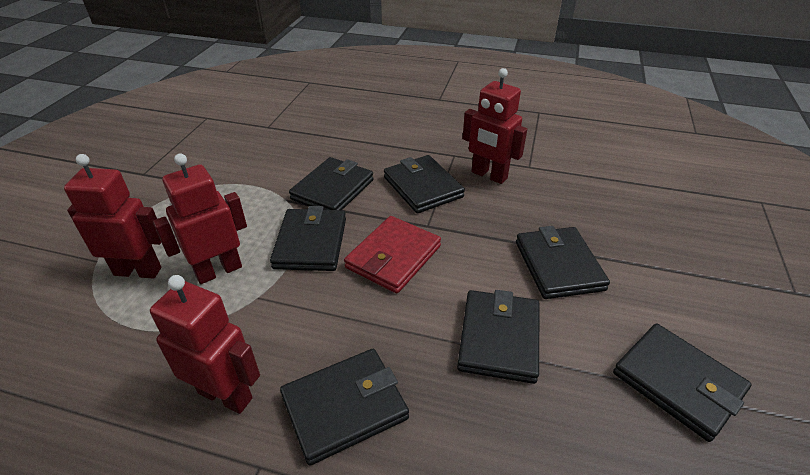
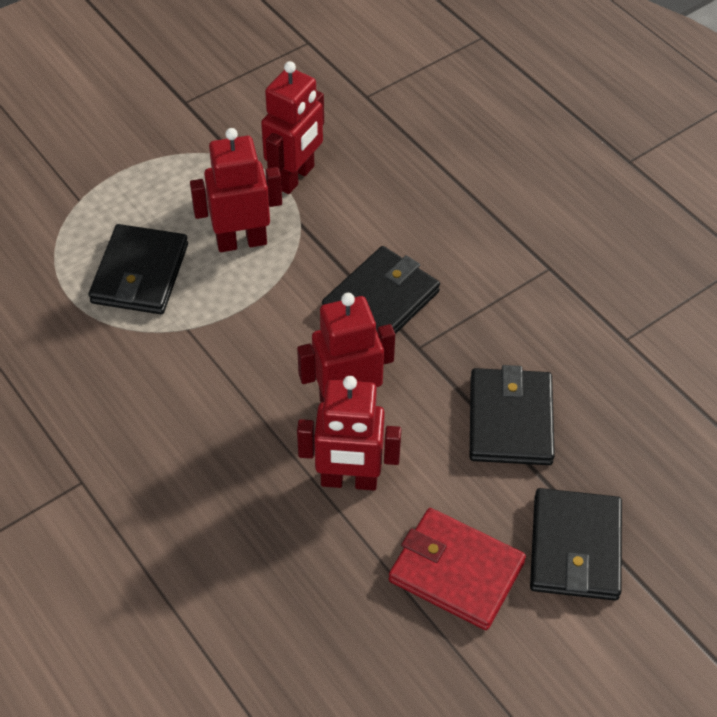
black wallet: 7 -> 4

